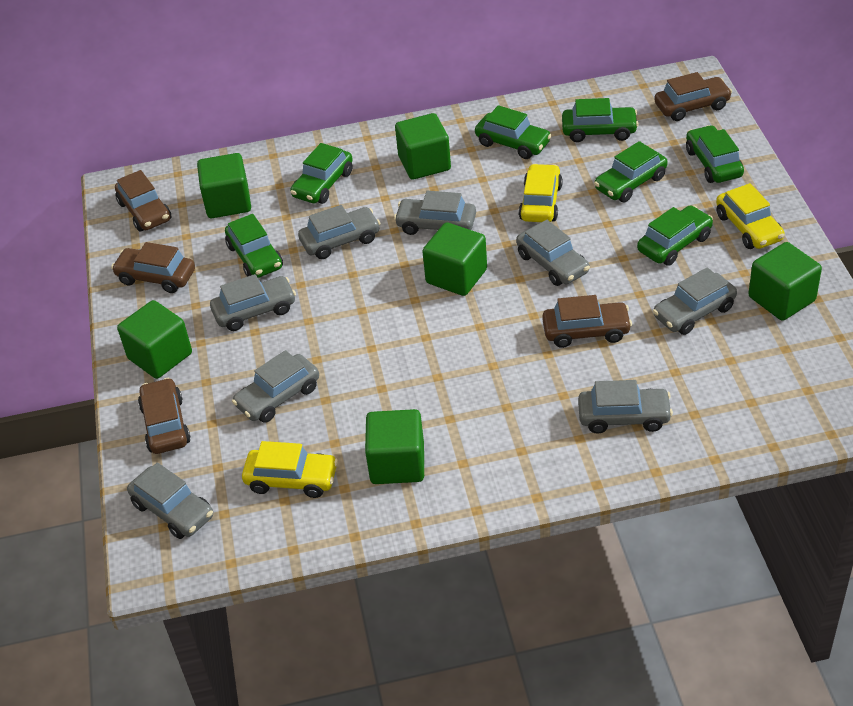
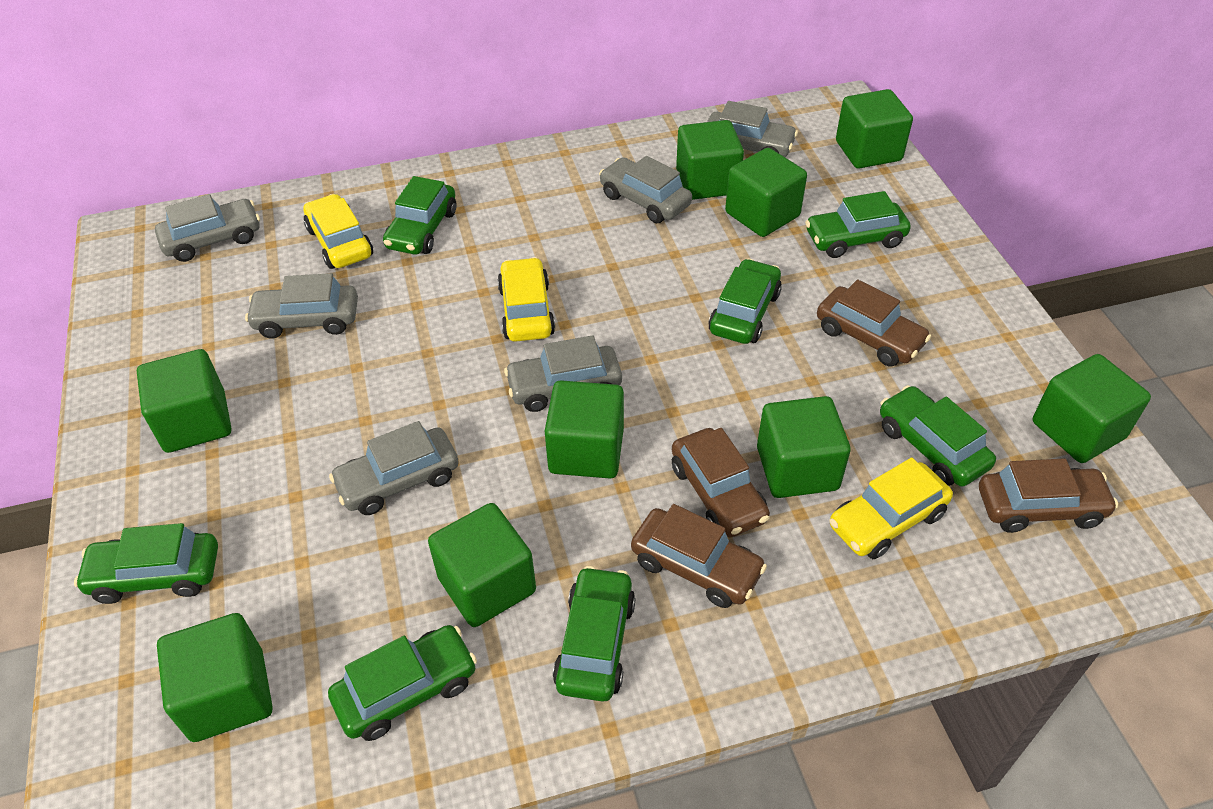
brown car: 5 -> 4
green cube: 6 -> 9
grey car: 8 -> 6

